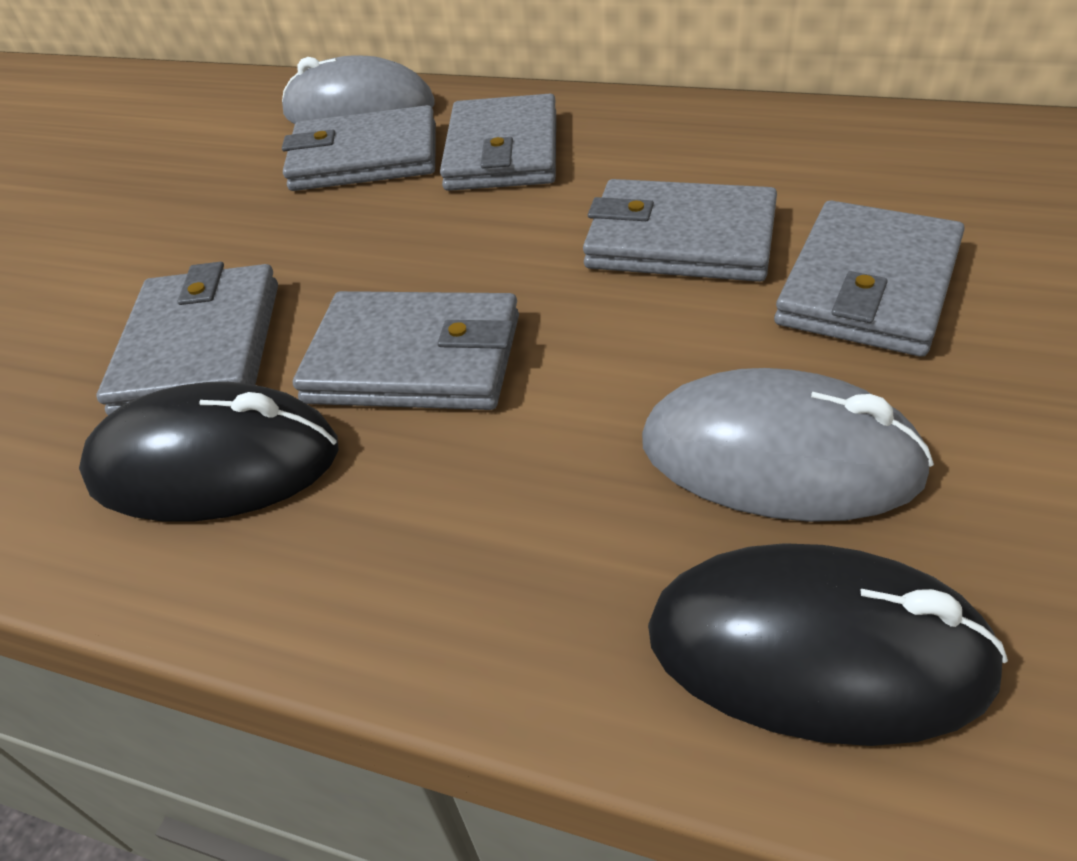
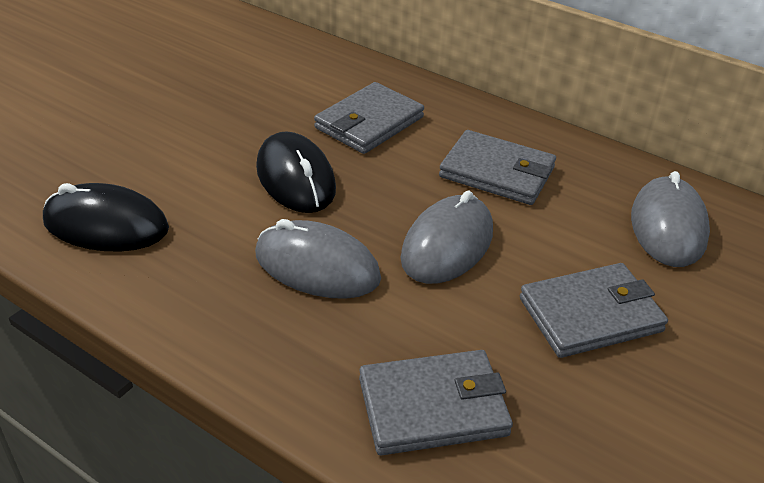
grey mouse: 2 -> 3
grey wallet: 6 -> 4

